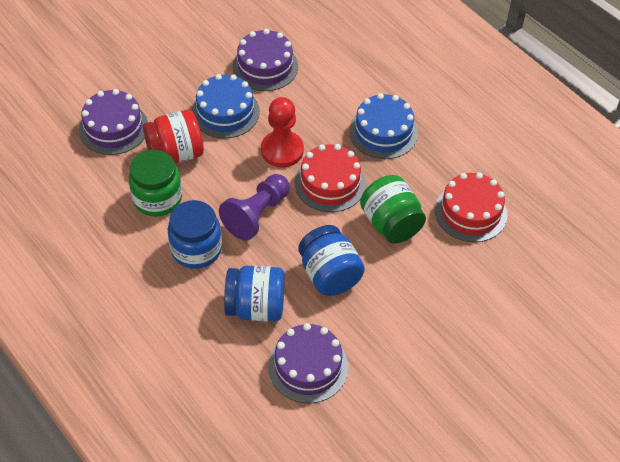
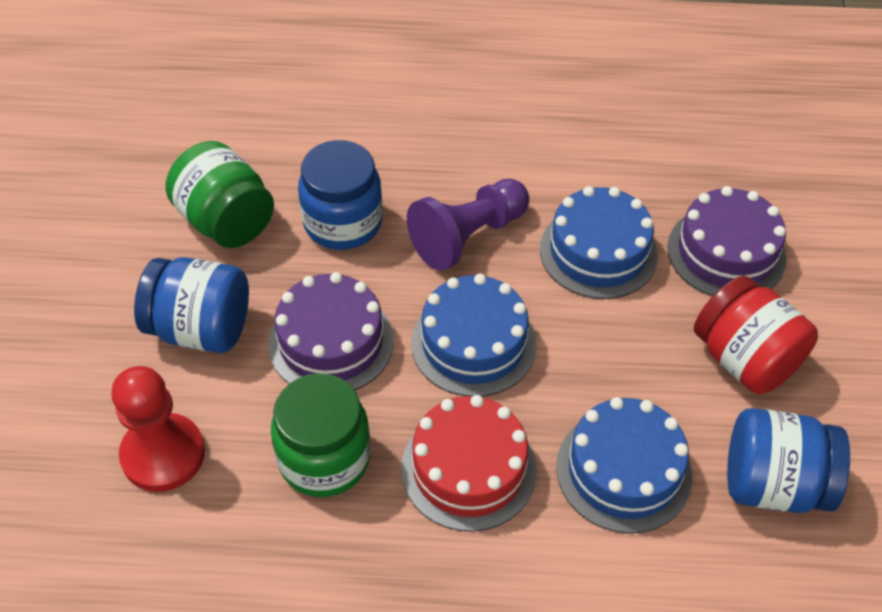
blue cake: 2 -> 3
purple cake: 3 -> 2
red cake: 2 -> 1

